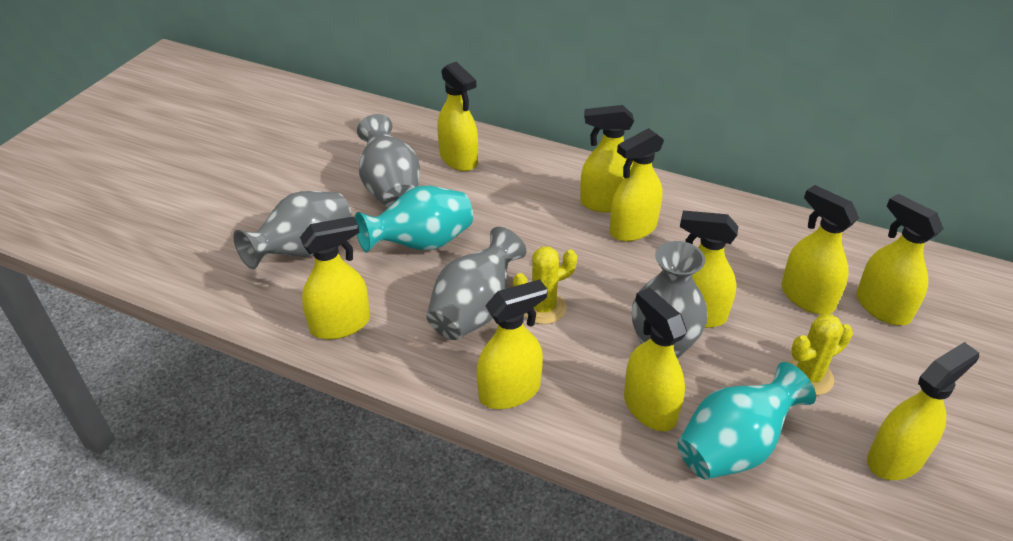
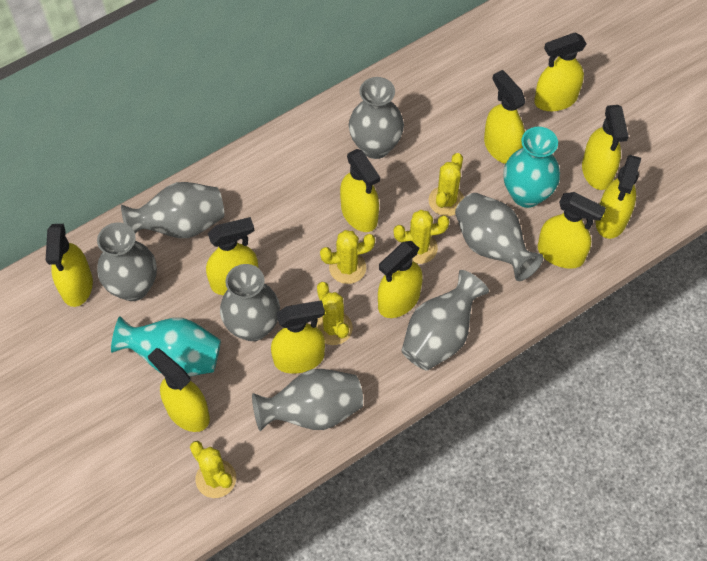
grey vase: 4 -> 7
yellow cactus: 2 -> 5
yellow spray bottle: 10 -> 11

